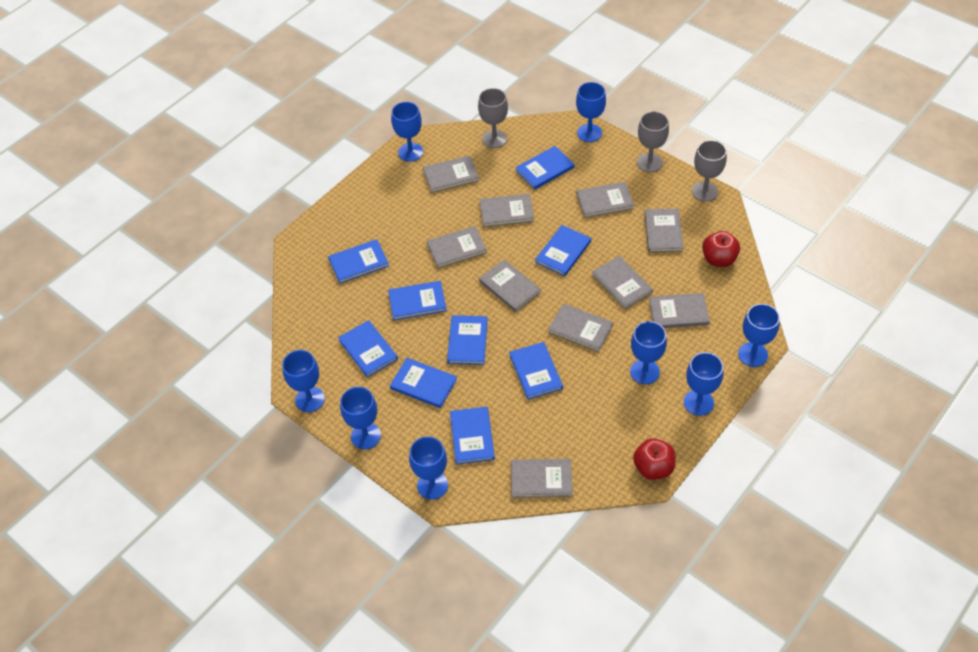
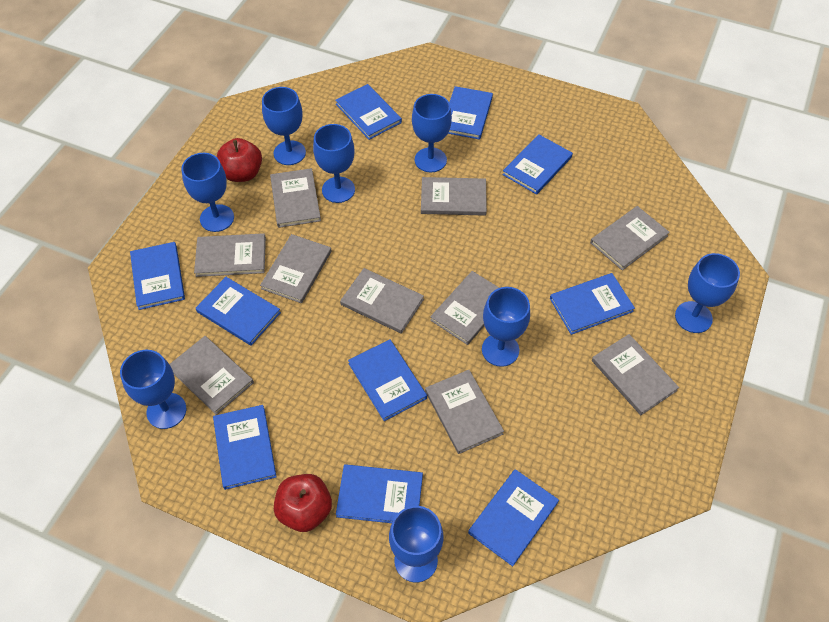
blue book: 9 -> 10
grey goblet: 3 -> 0

